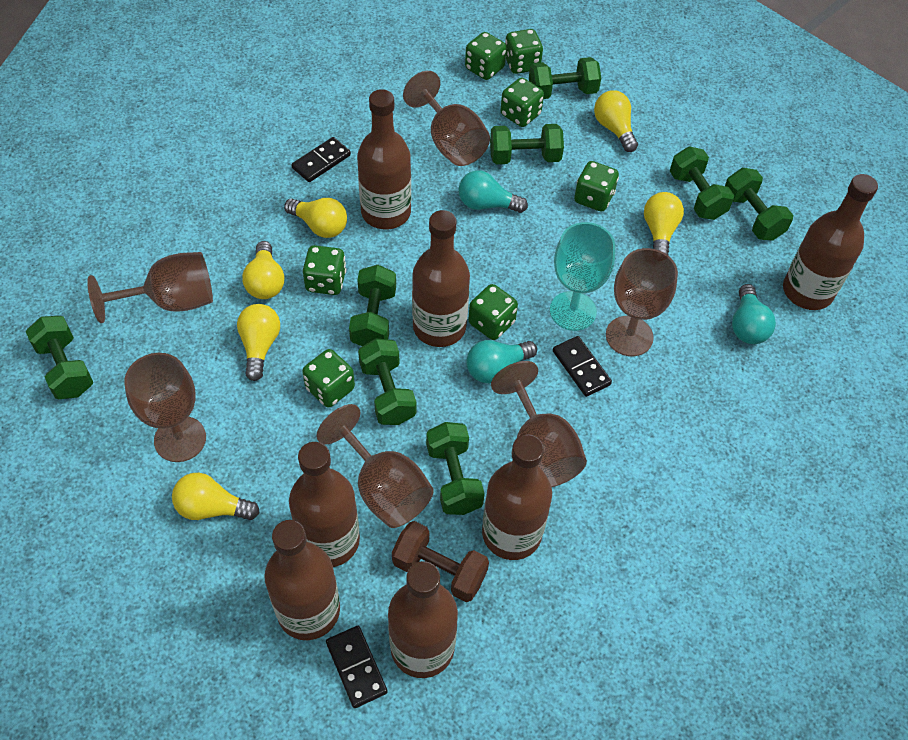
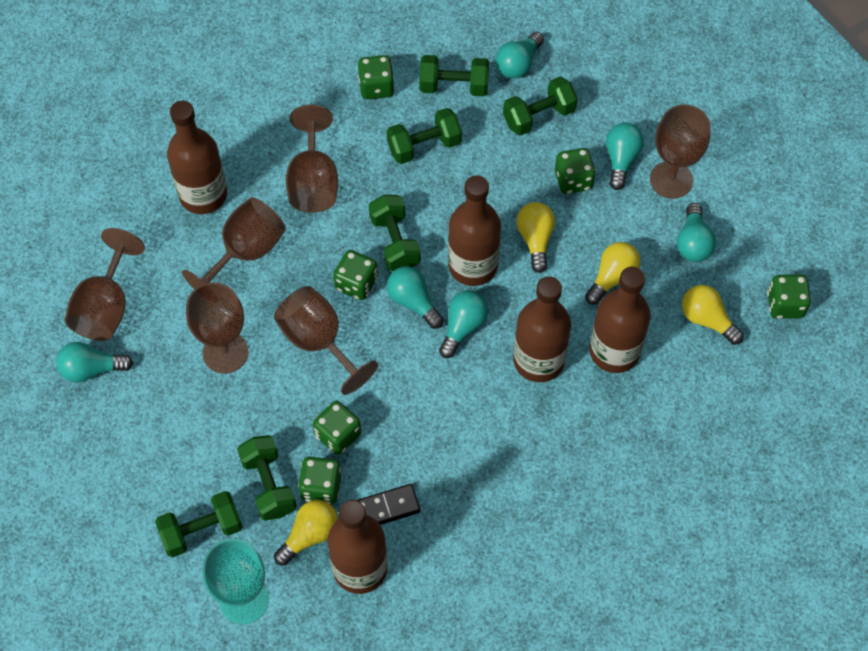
black domino: 3 -> 1
brown bottle: 7 -> 5
brown dumbbell: 1 -> 0
green dice: 7 -> 6
green dumbbell: 8 -> 6
turquoise light bulb: 3 -> 6
yellow light bulb: 6 -> 4

